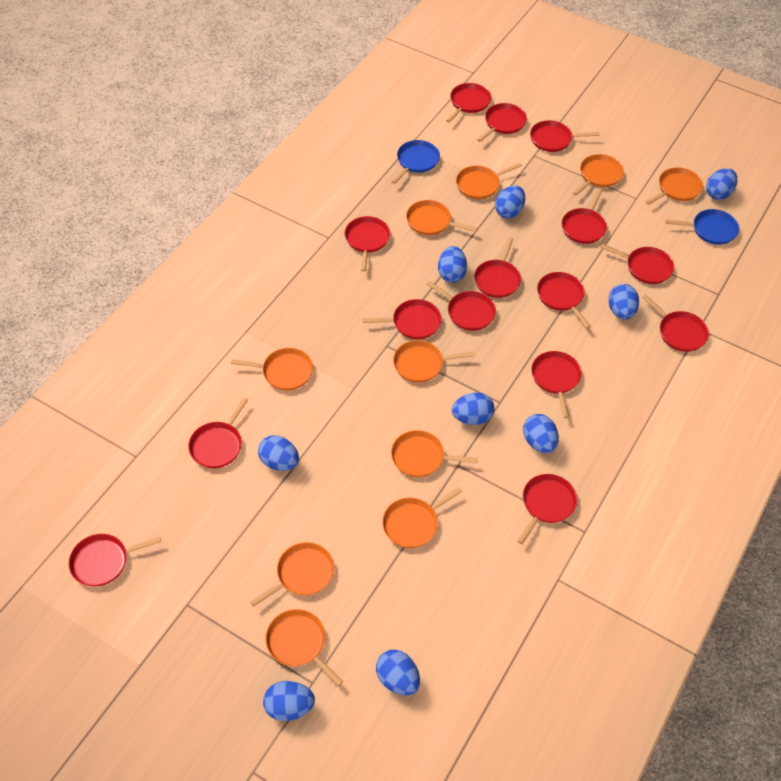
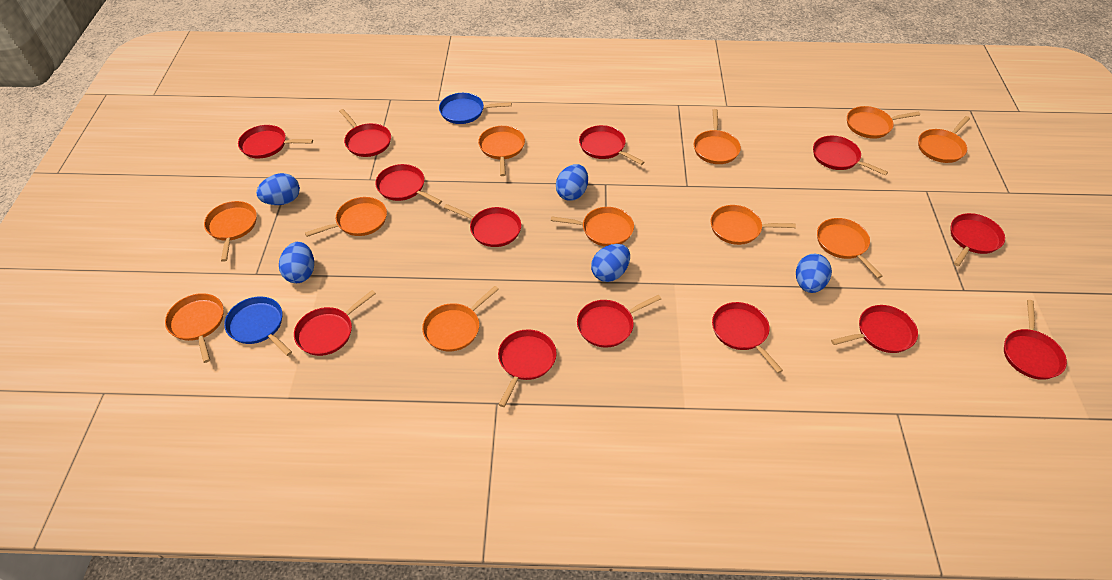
blue egg: 9 -> 5
orange pan: 10 -> 11
red pan: 15 -> 13

